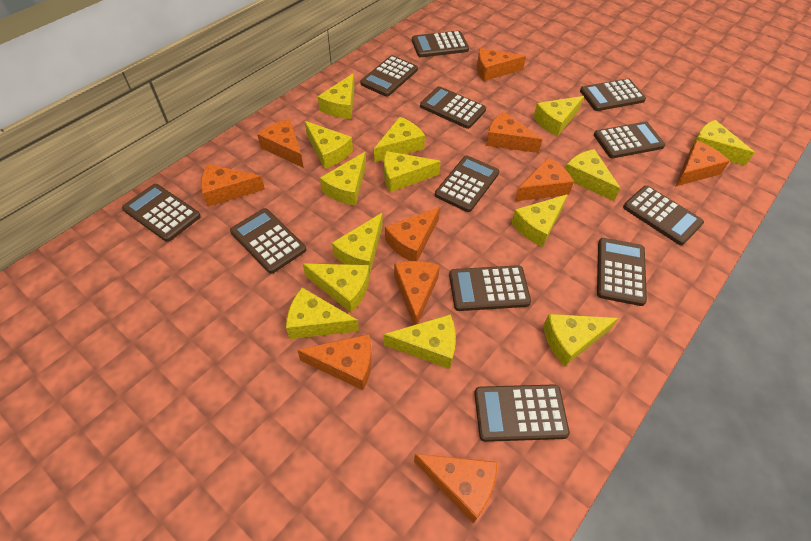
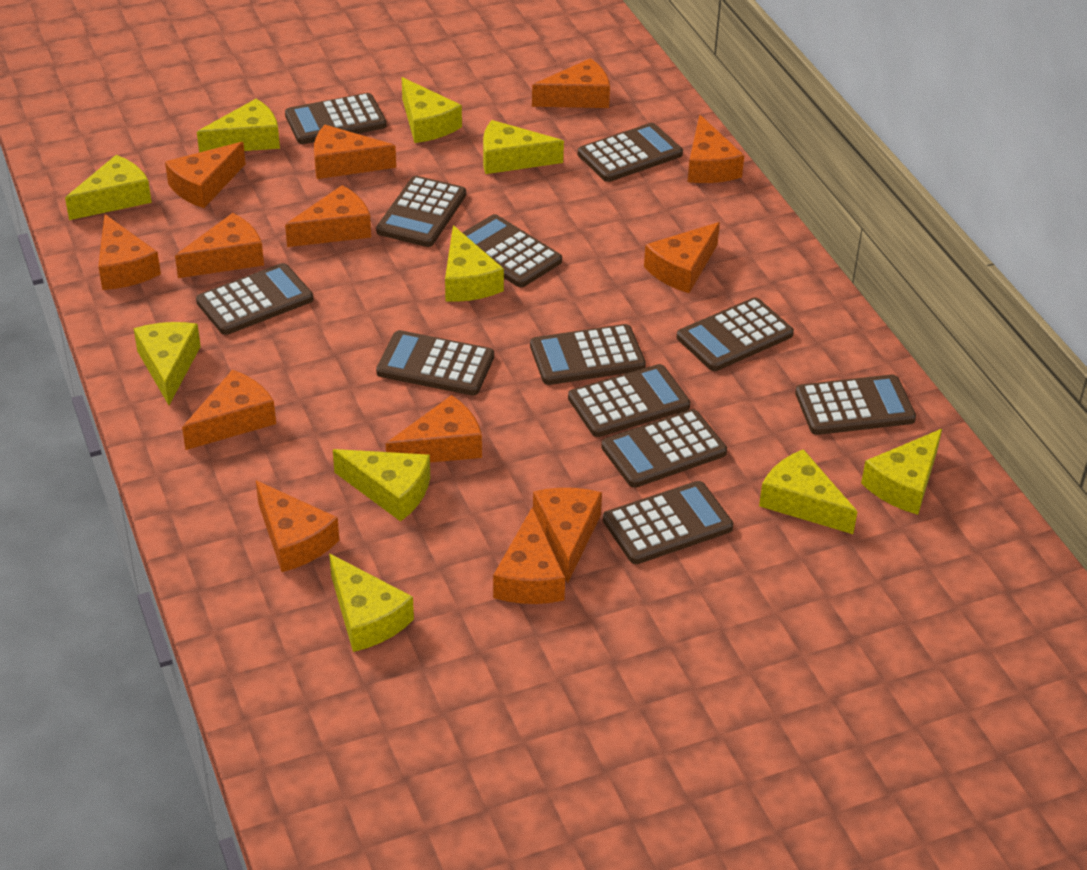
orange cheese: 10 -> 13
yellow cheese: 14 -> 10

